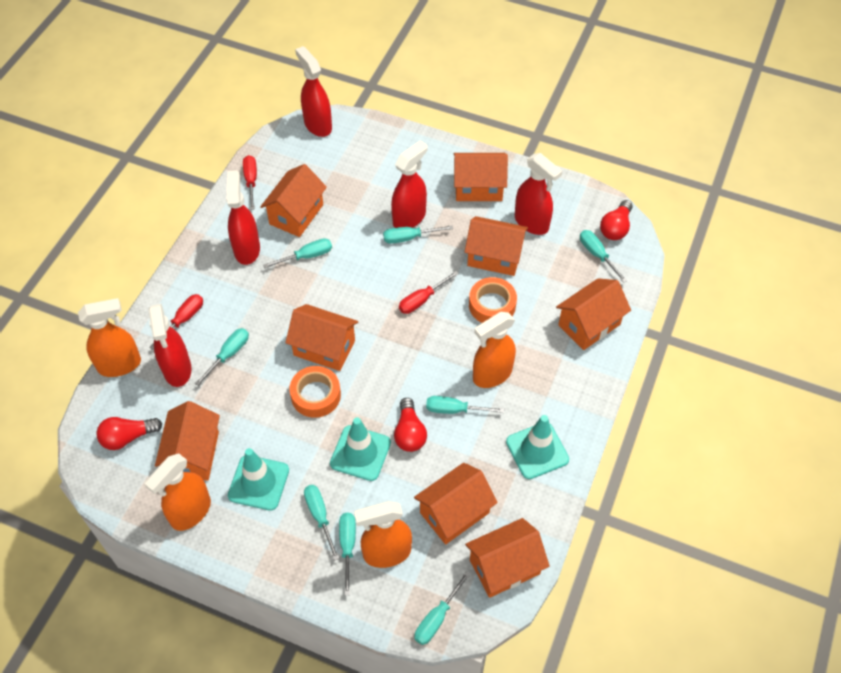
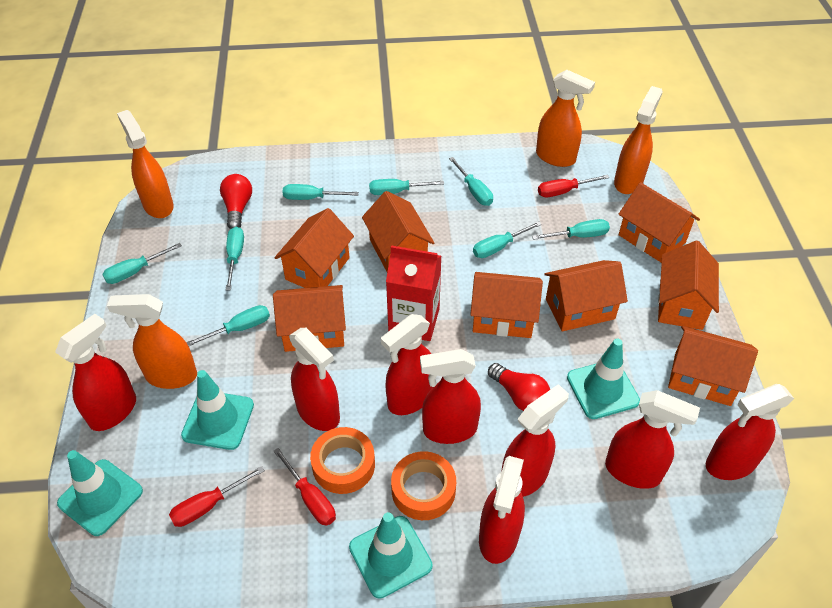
red carton: 0 -> 1
red light bulb: 3 -> 2
red spray bottle: 5 -> 8
turquoise traffic cone: 3 -> 4

